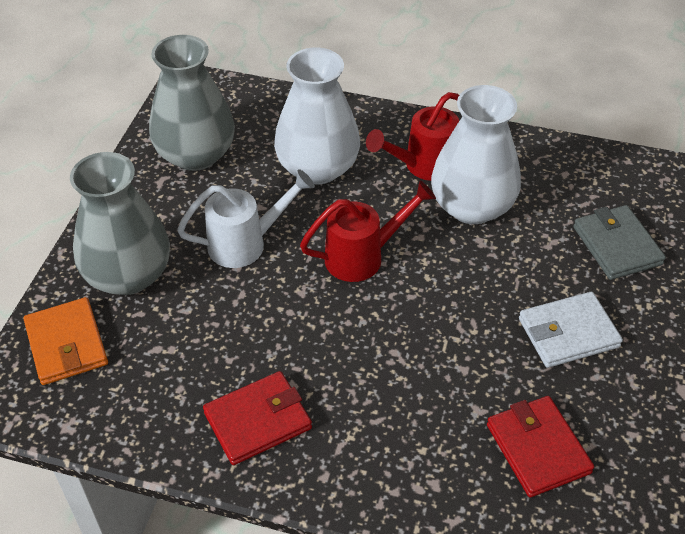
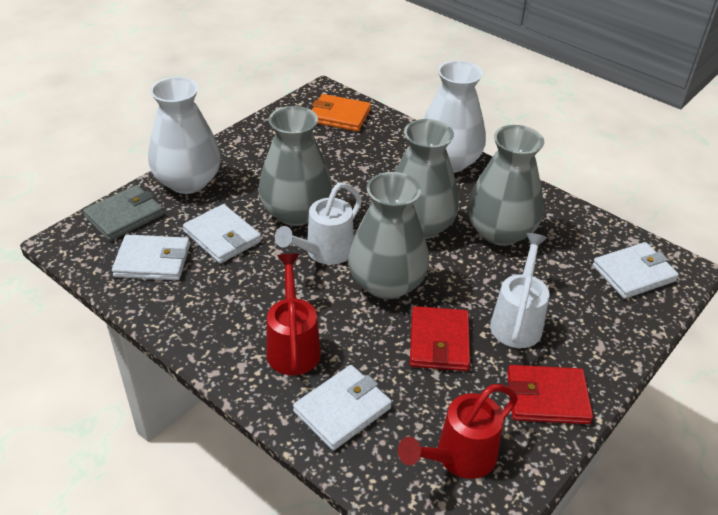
grey vase: 2 -> 4
white wallet: 1 -> 4
white watering can: 1 -> 2

